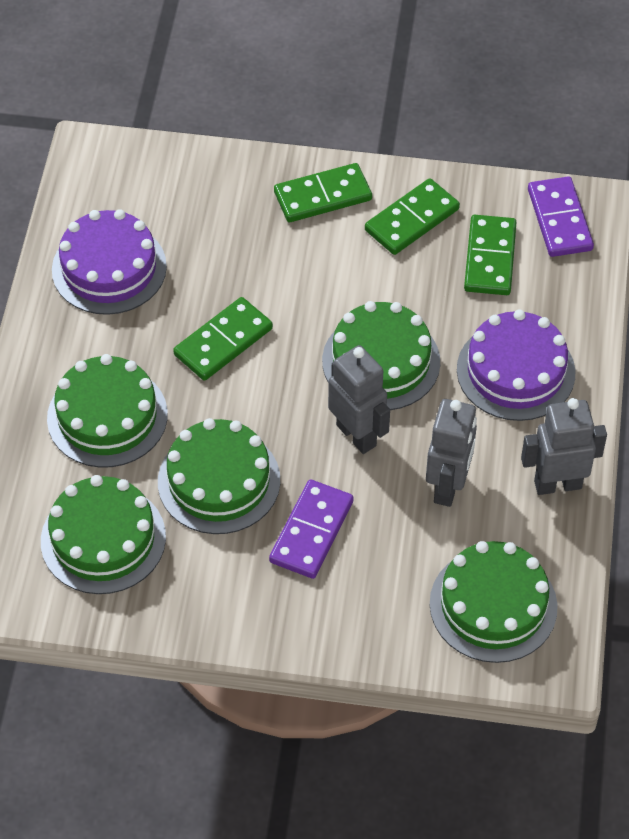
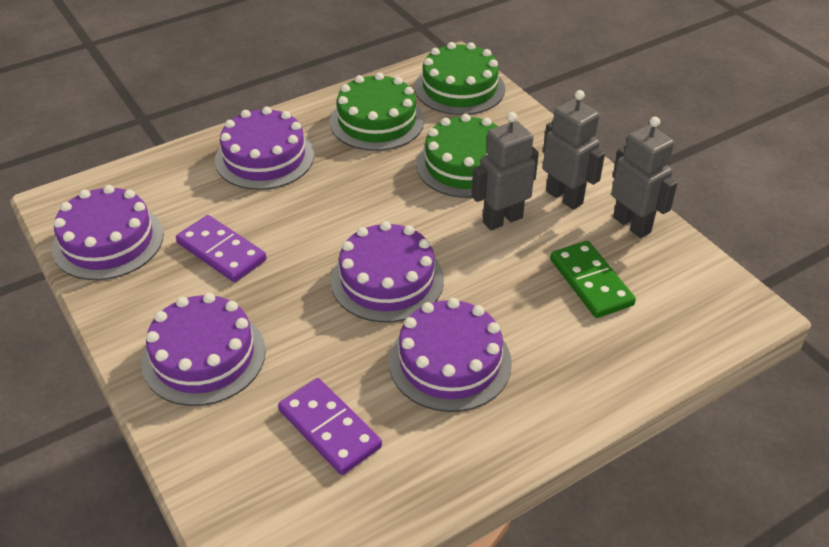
green cake: 5 -> 3
green domino: 4 -> 1
purple cake: 2 -> 5

